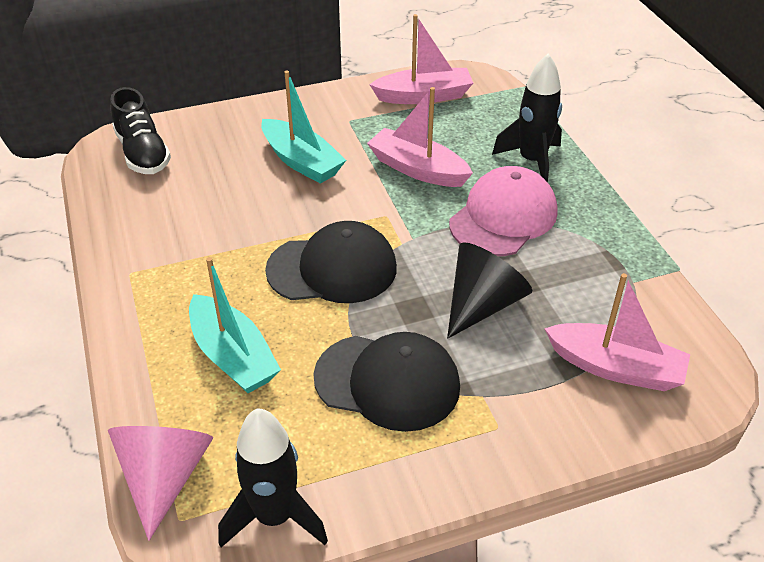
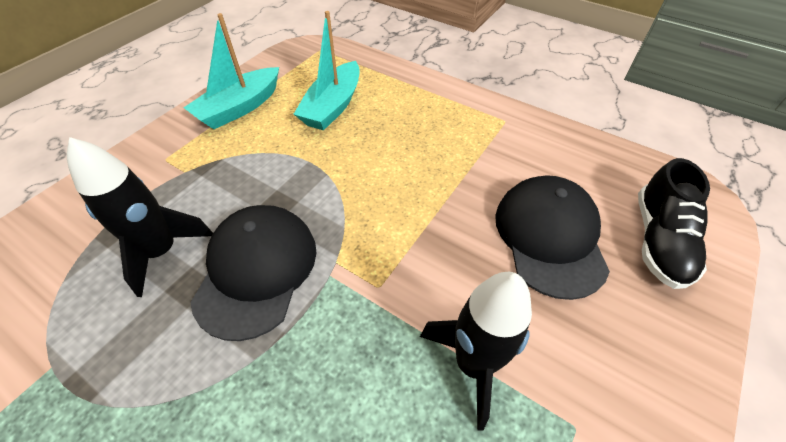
black cone: 1 -> 0
pink boat: 3 -> 0
pink cap: 1 -> 0
pink cone: 1 -> 0

